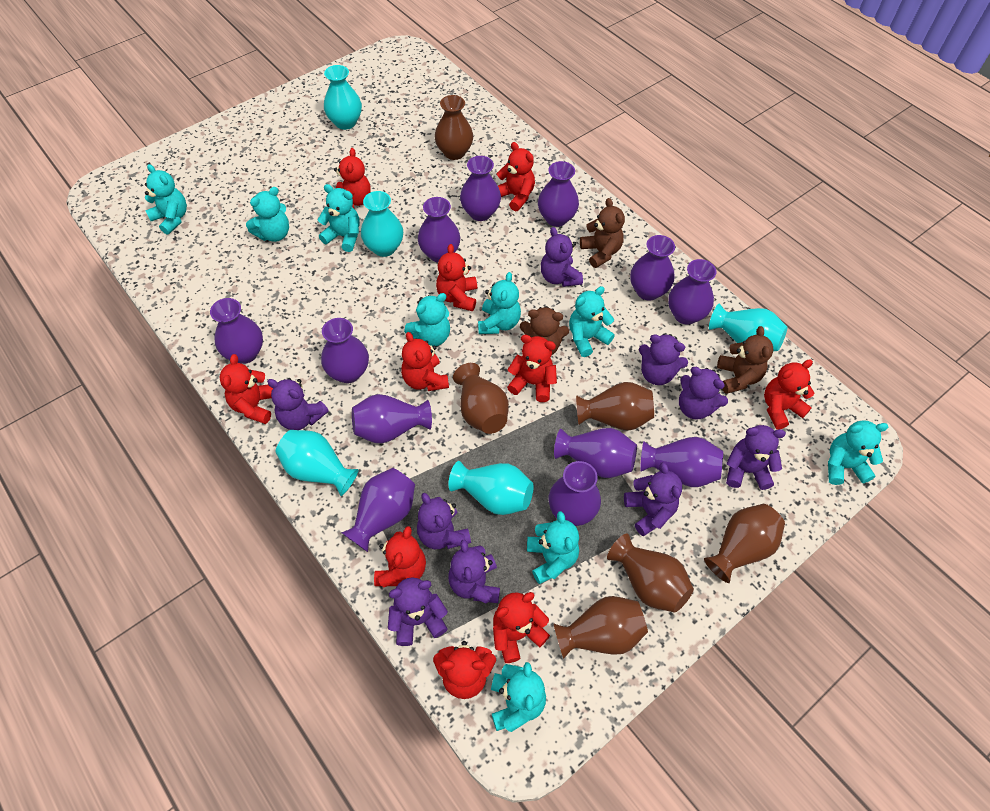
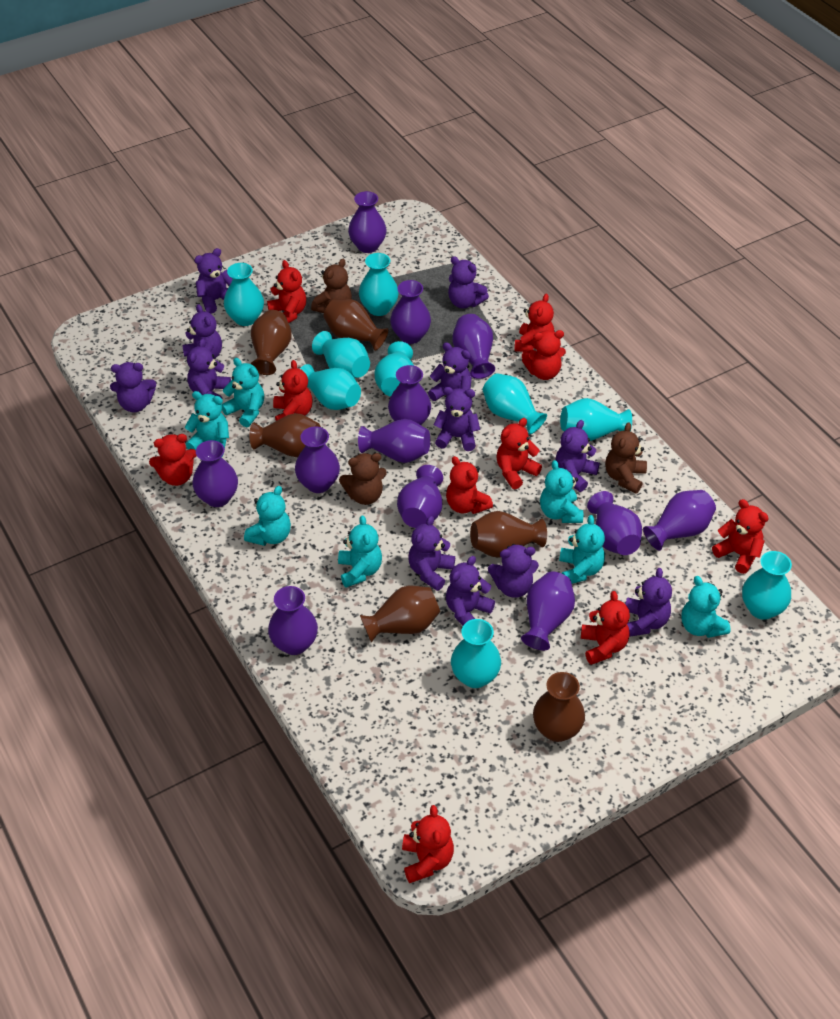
purple teddy bear: 9 -> 12
turquoise teddy bear: 9 -> 7
turquoise vase: 5 -> 9

